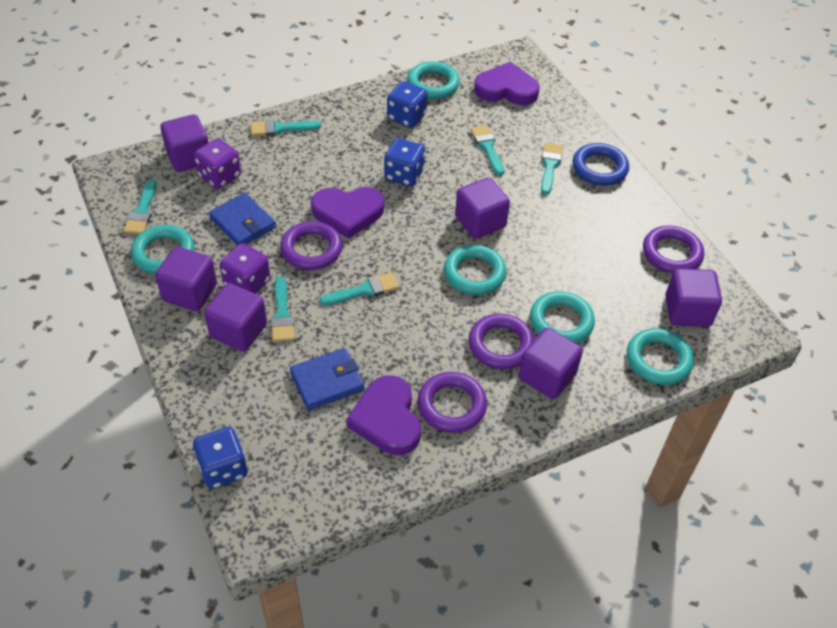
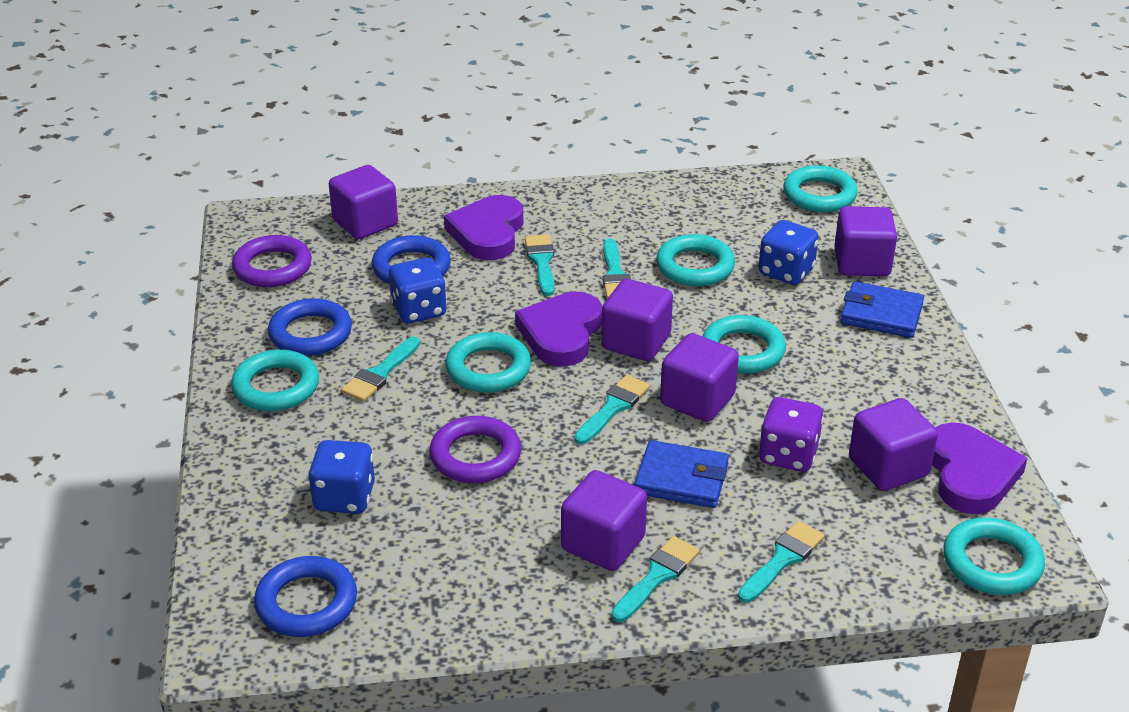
blue ring: 1 -> 3
purple dice: 2 -> 1
purple ring: 4 -> 2
turquoise ring: 5 -> 6

